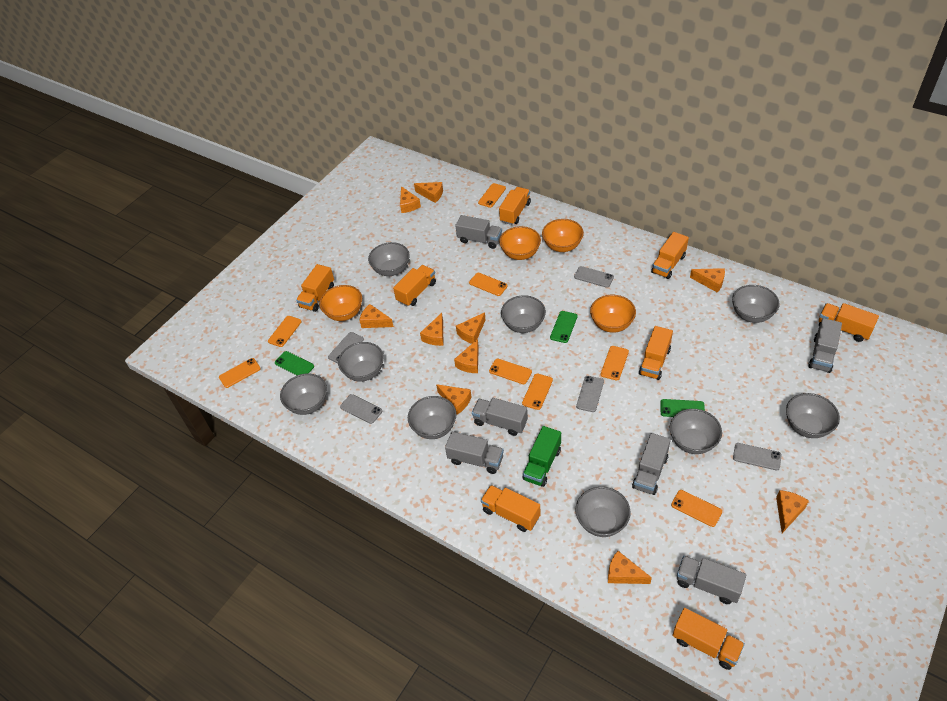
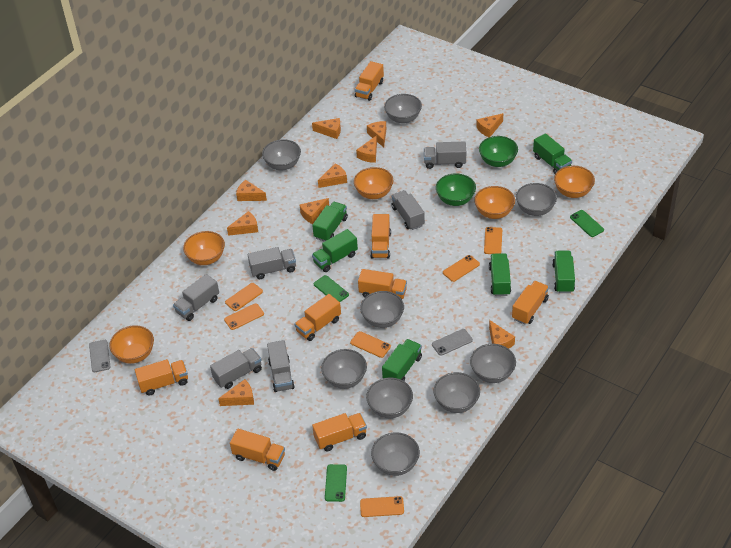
green bowl: 0 -> 2
green truck: 1 -> 6
grey phone: 5 -> 2
orange bowl: 4 -> 5
orange phone: 8 -> 6

